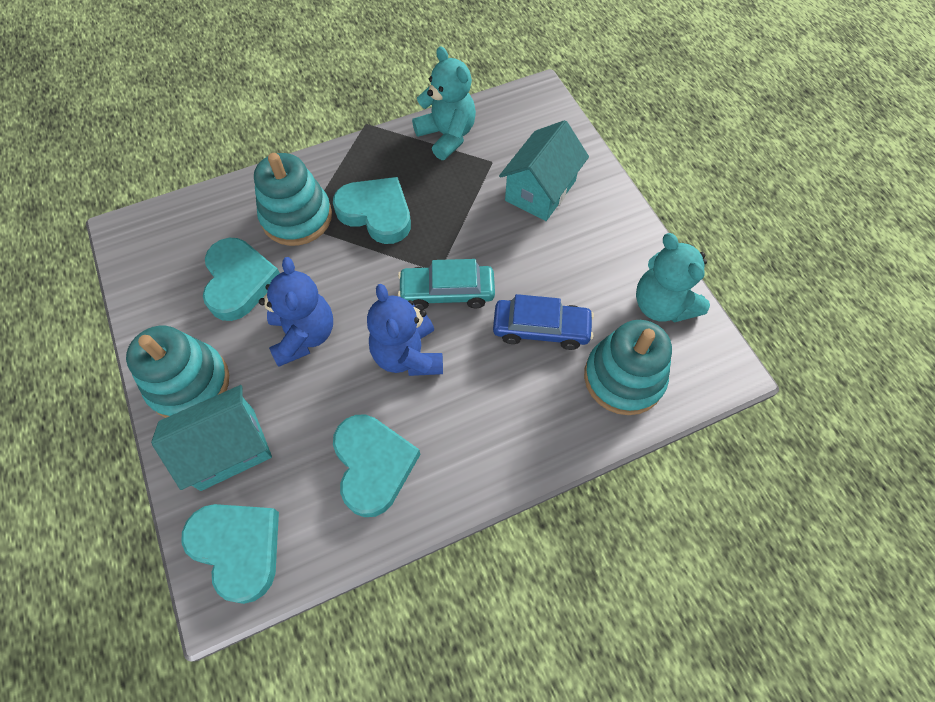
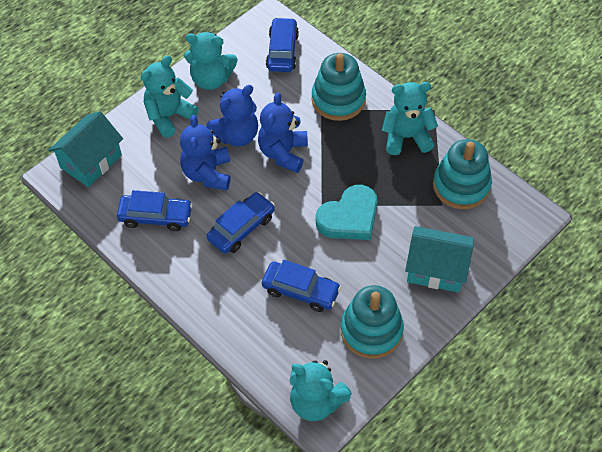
blue car: 1 -> 4
blue teddy bear: 2 -> 3
turquoise car: 1 -> 0
turquoise heart: 4 -> 1
turquoise teddy bear: 2 -> 4

